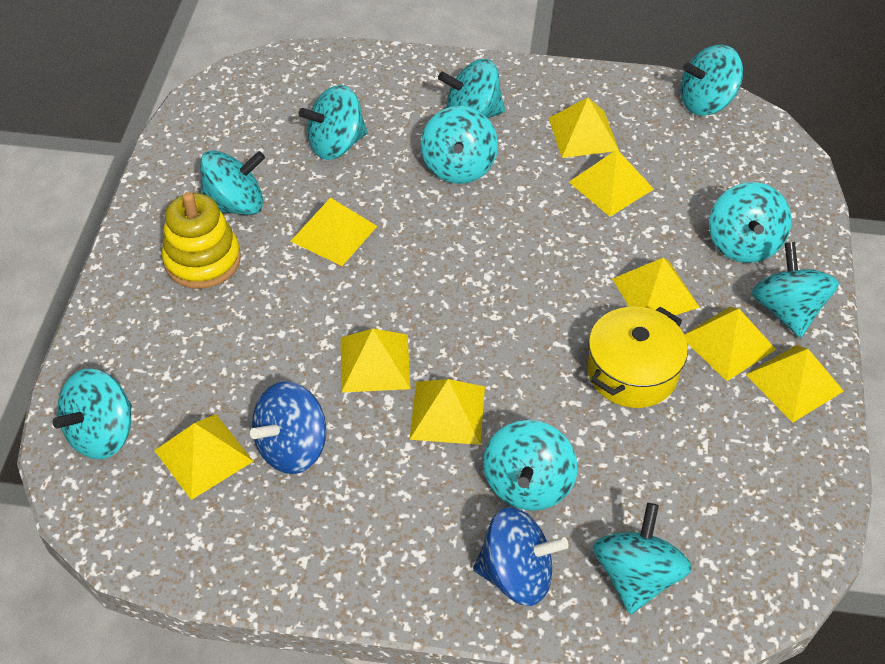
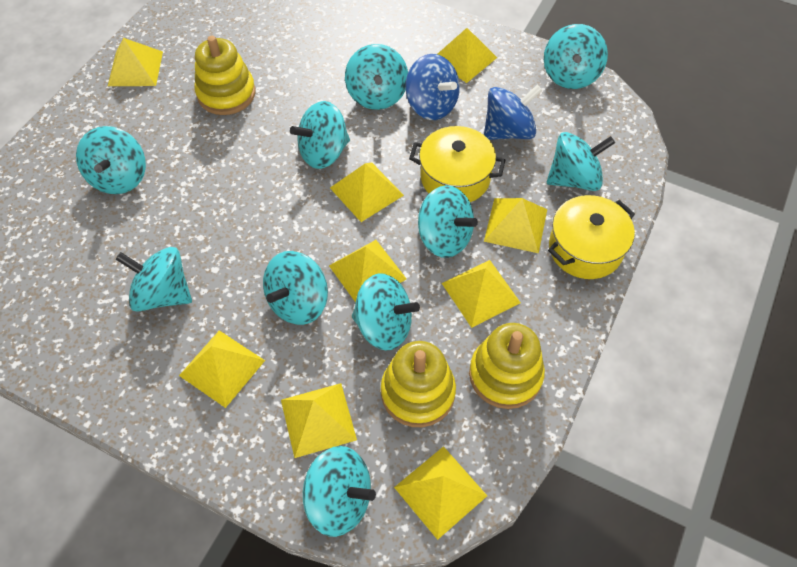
yellow pot: 1 -> 2
yellow stacking toy: 1 -> 3

